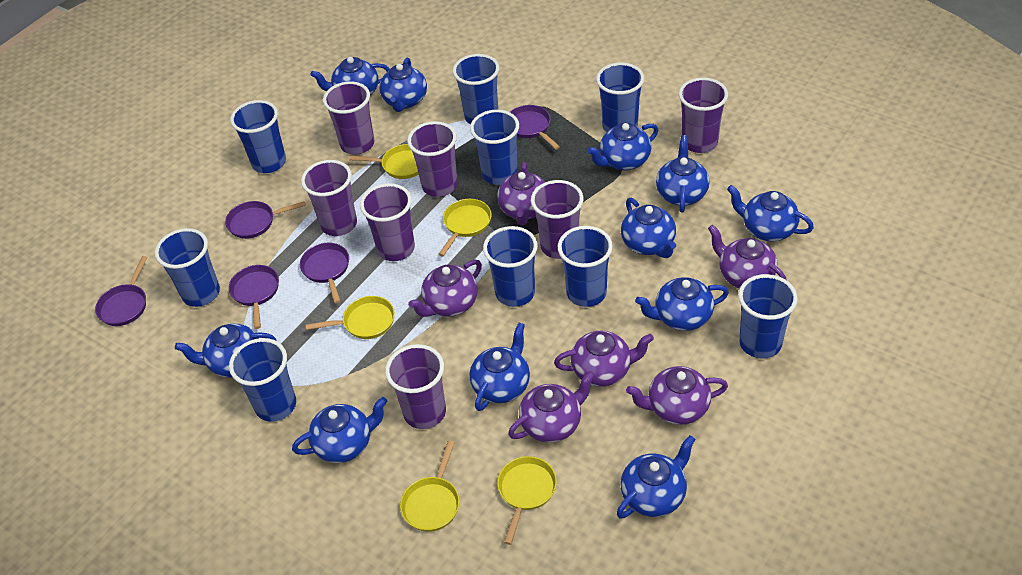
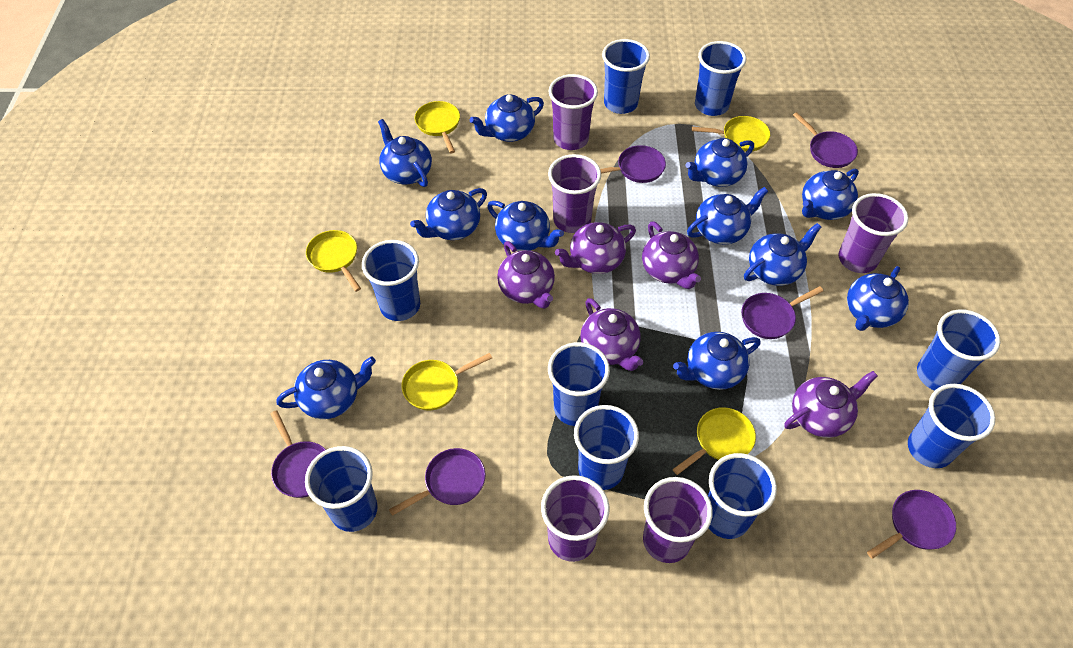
purple cup: 7 -> 5
purple pan: 5 -> 6
purple teapot: 6 -> 5

